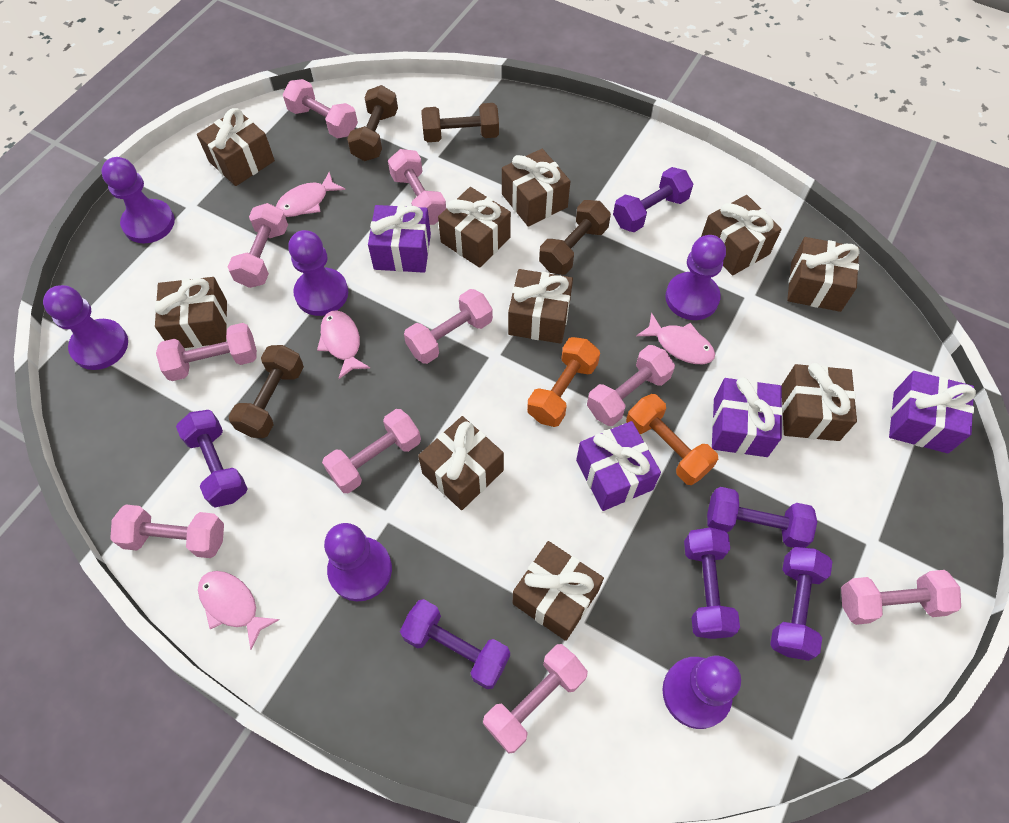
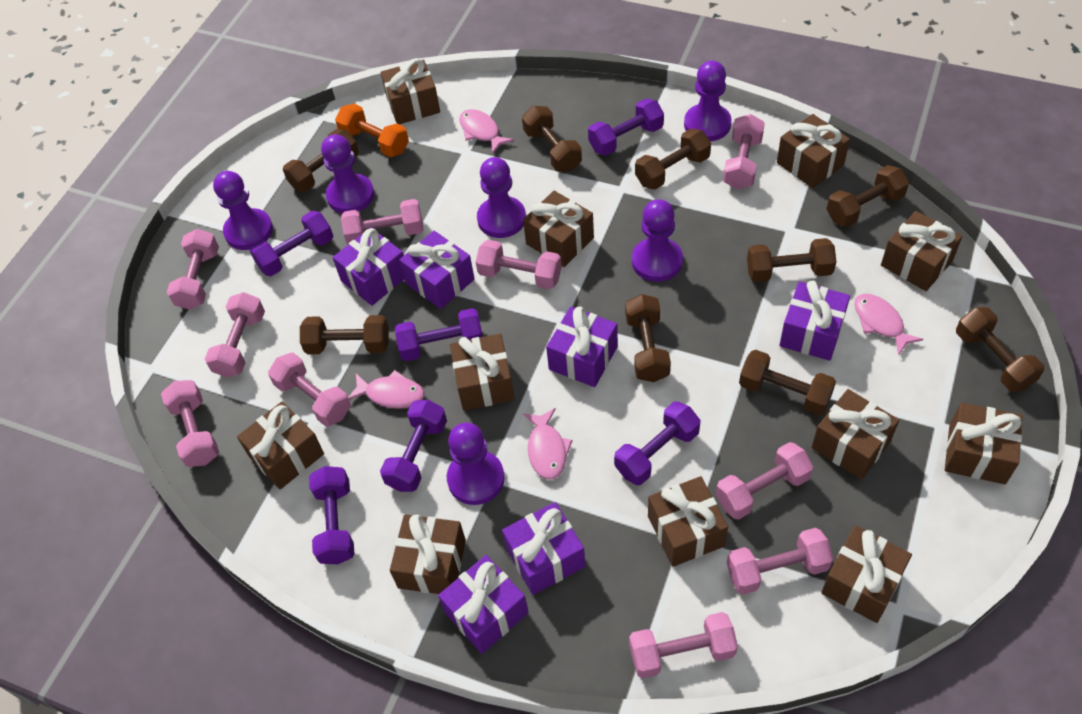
brown dumbbell: 4 -> 9
brown gift: 10 -> 11
orange dumbbell: 2 -> 1
purple gift: 4 -> 6

